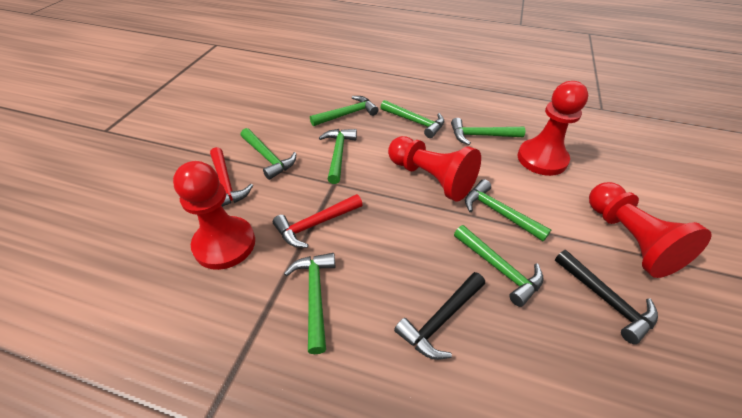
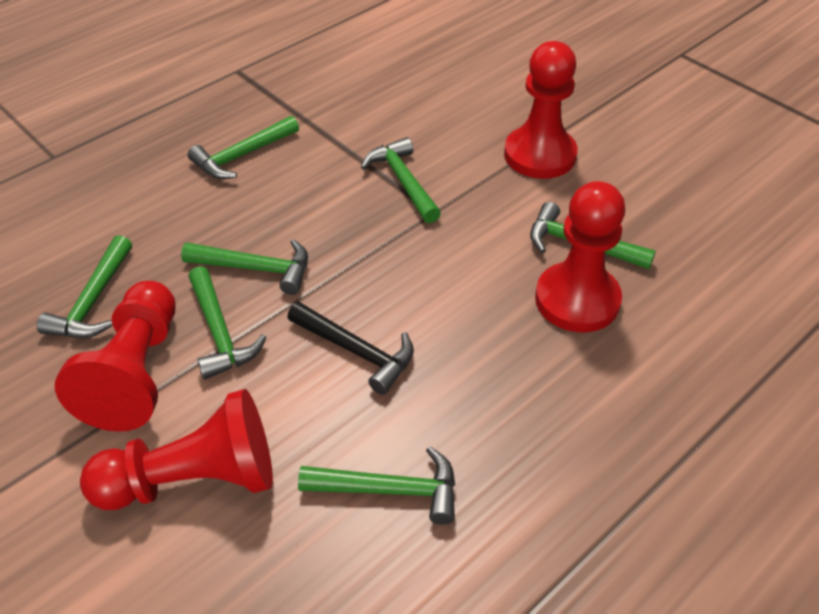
black hammer: 2 -> 1
green hammer: 8 -> 7
red hammer: 2 -> 0

